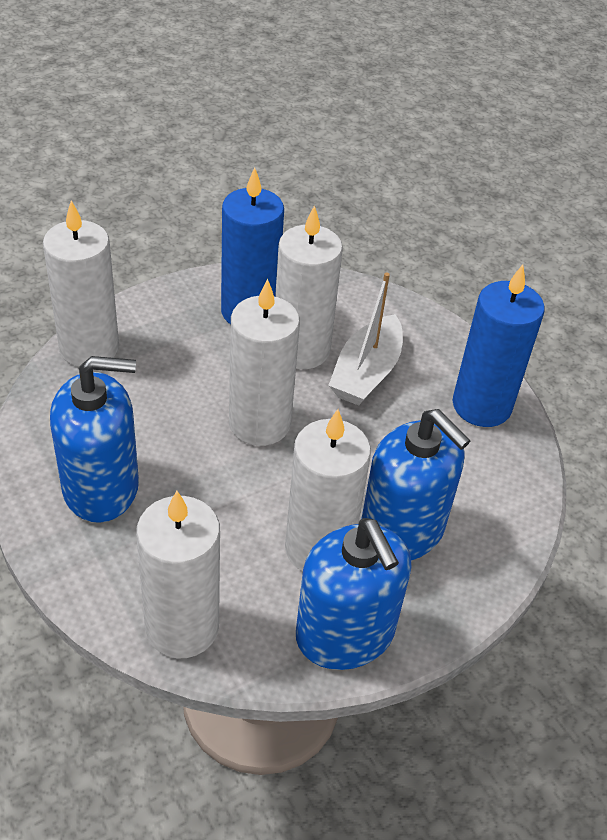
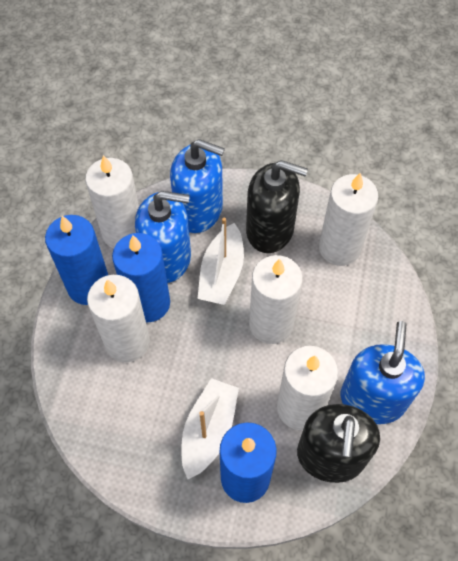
black soap dispenser: 0 -> 2
blue candle: 2 -> 3
white boat: 1 -> 2

